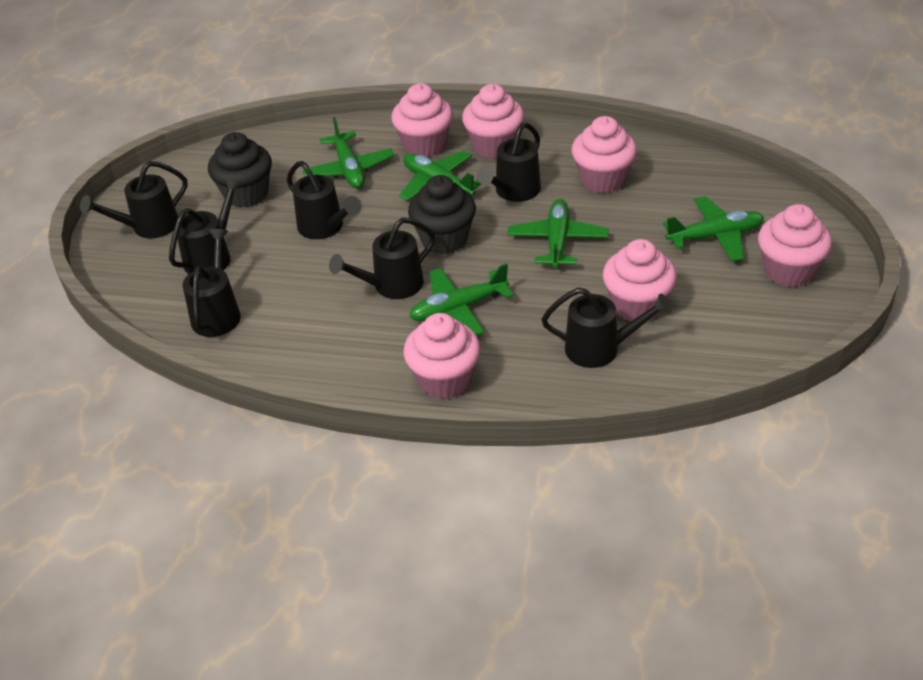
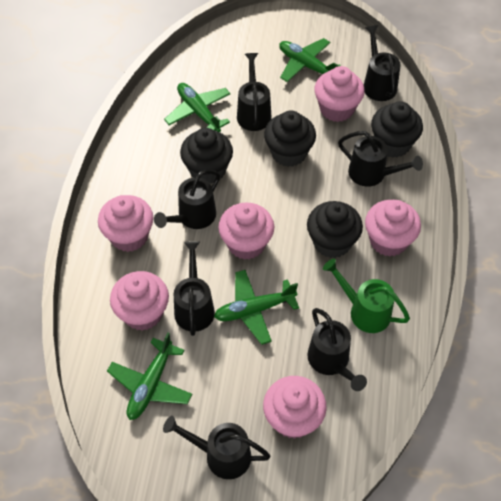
black cupcake: 2 -> 4
green plane: 5 -> 4
green watering can: 0 -> 1

